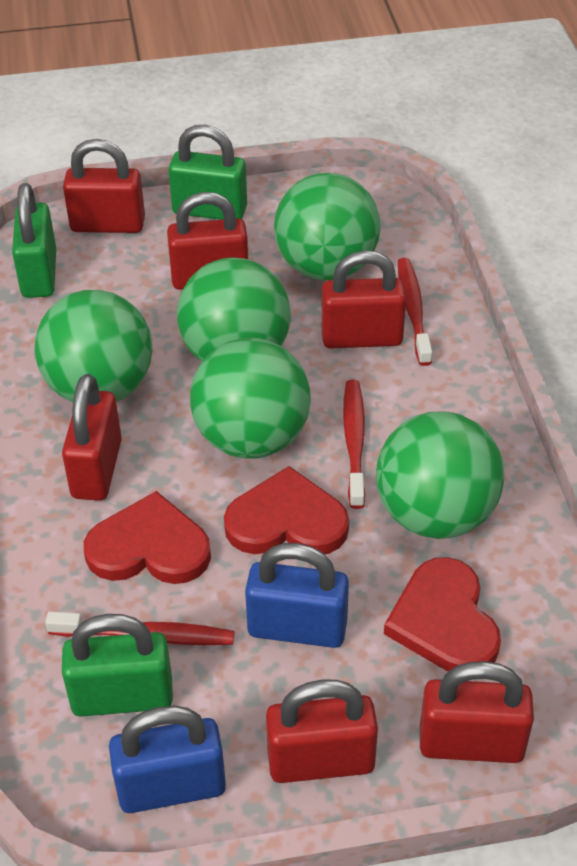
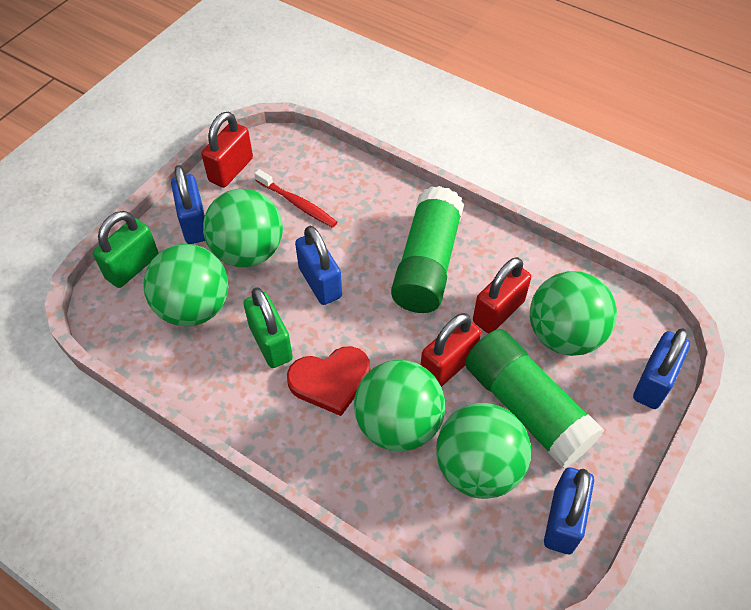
blue padlock: 2 -> 4
green glue stick: 0 -> 2
green padlock: 3 -> 2
red heart: 3 -> 1
red padlock: 6 -> 3
red toothbrush: 3 -> 1

